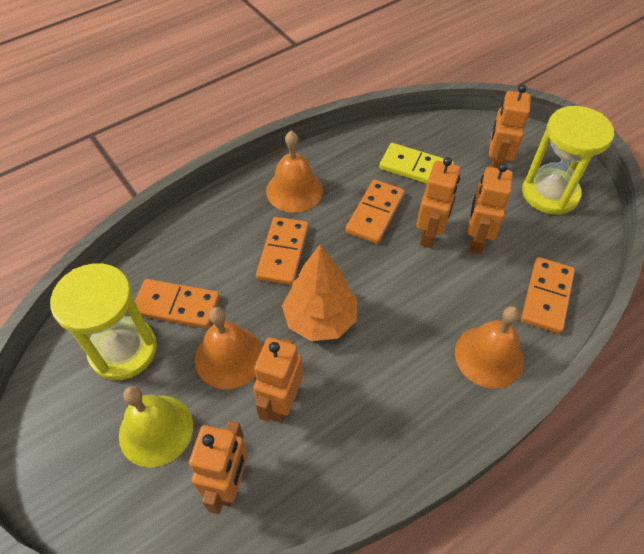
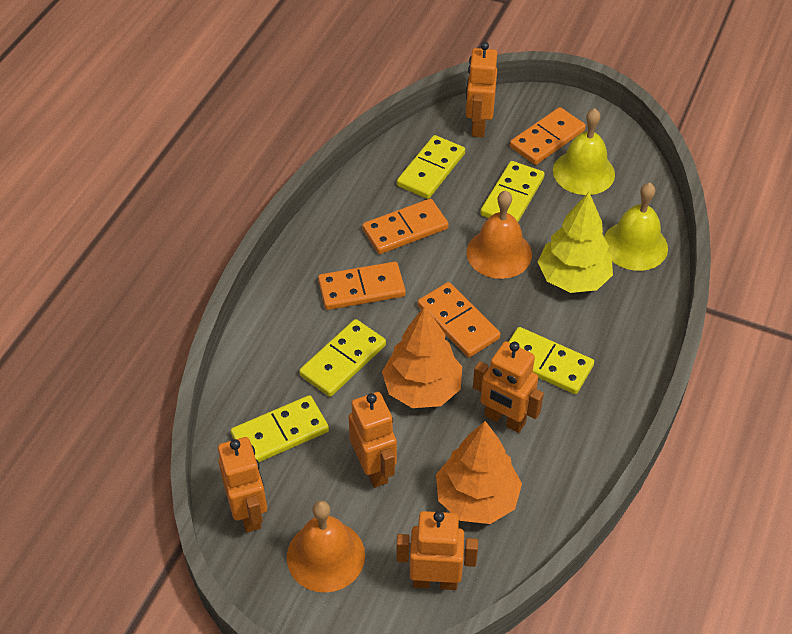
orange bell: 3 -> 2
orange tree: 1 -> 2
yellow bell: 1 -> 2
yellow domino: 1 -> 5
yellow hourglass: 2 -> 0
yellow tree: 0 -> 1

